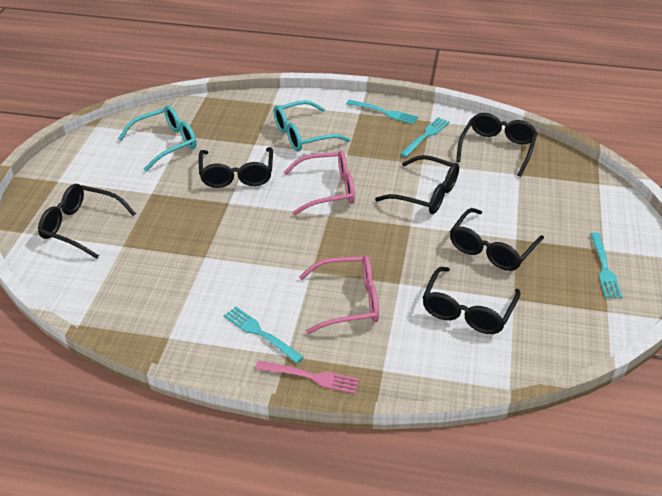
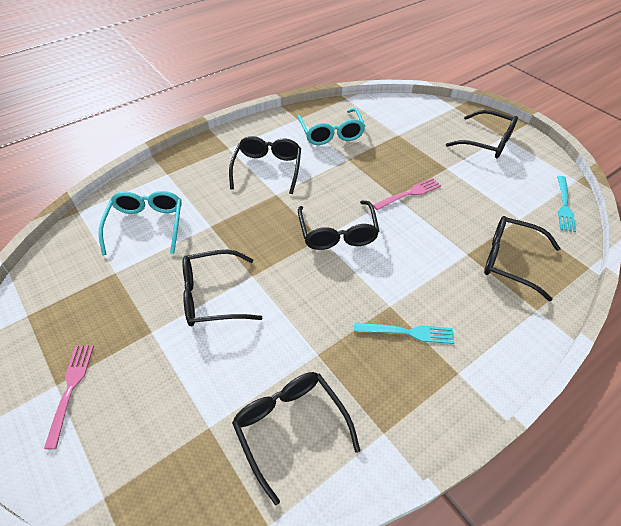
pink fork: 1 -> 2
pink glasses: 2 -> 0
turquoise fork: 4 -> 2

